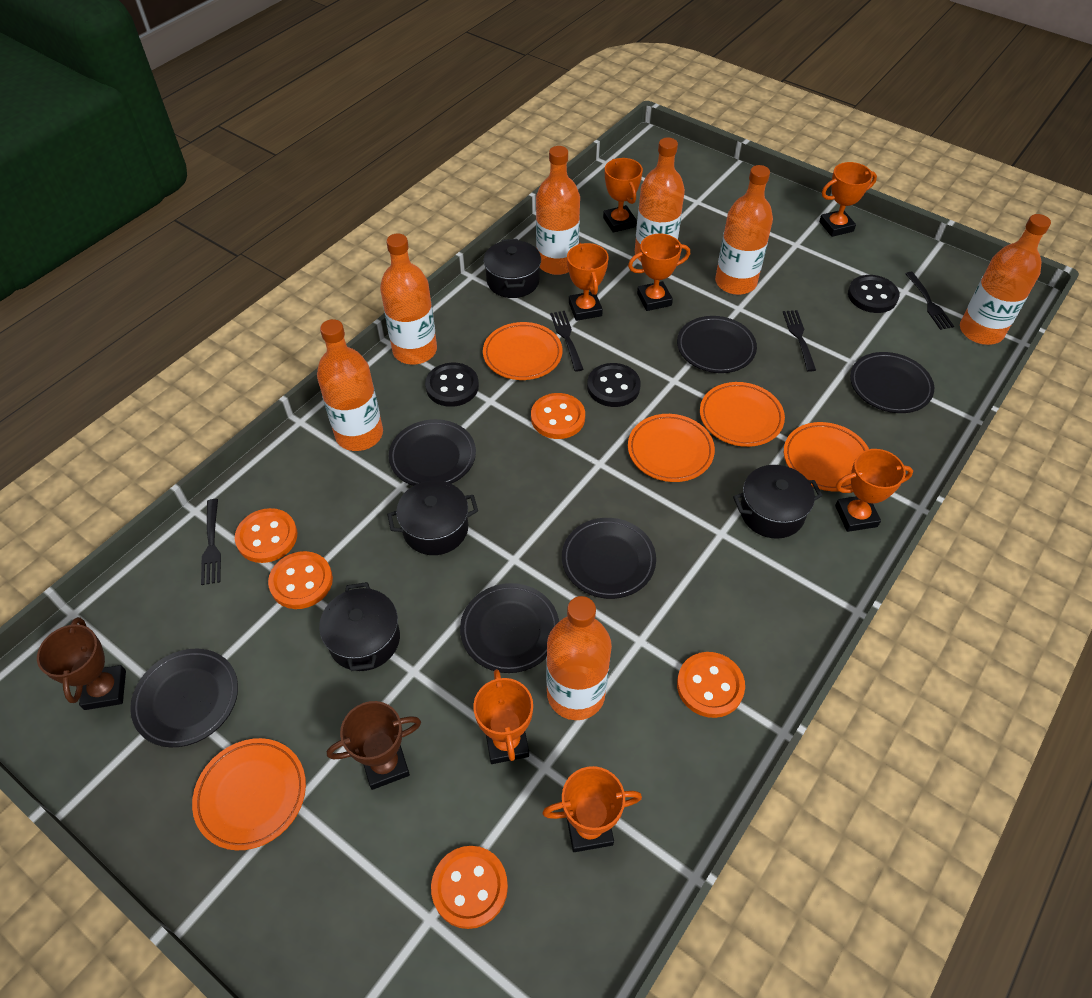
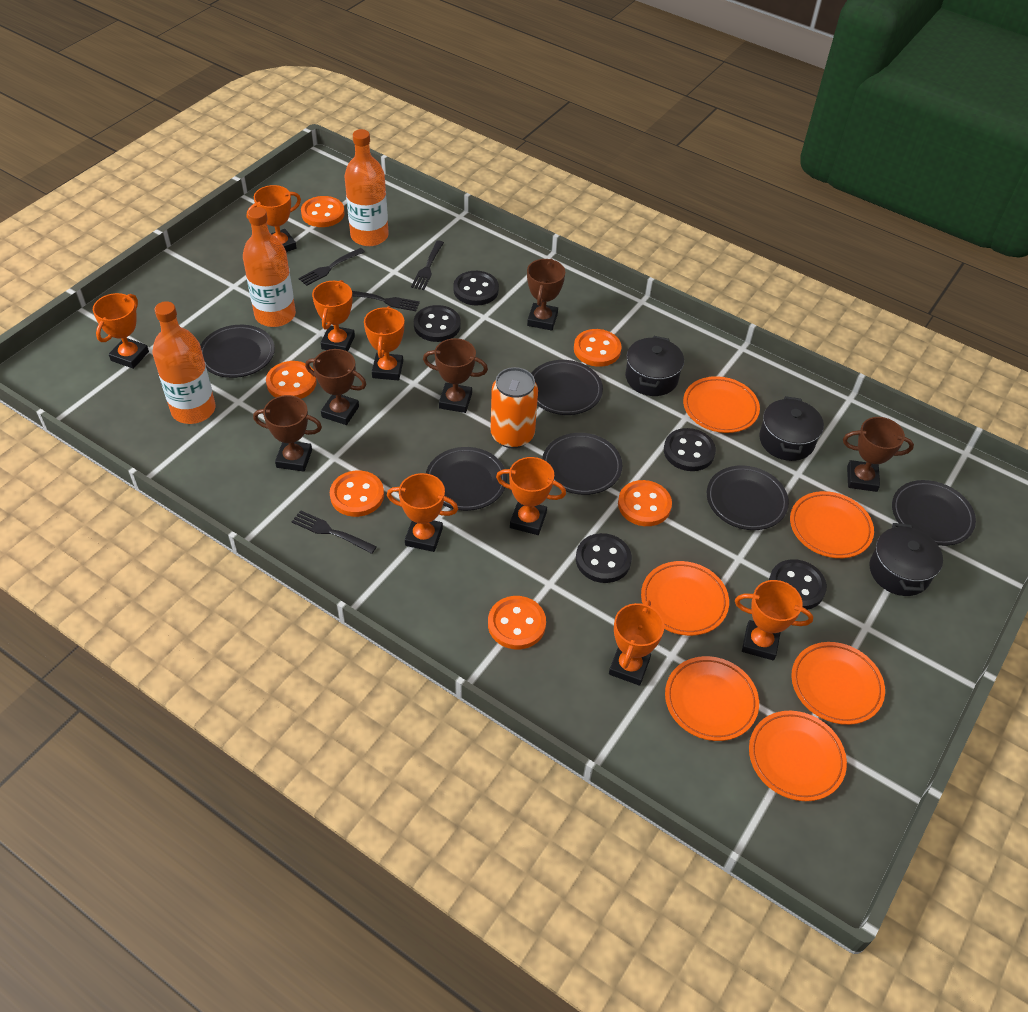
black button: 3 -> 5
black pot: 4 -> 3
brown trophy: 2 -> 5
orange bottle: 7 -> 3
orange button: 5 -> 6
orange can: 0 -> 1
orange plate: 5 -> 6
orange trophy: 7 -> 8

